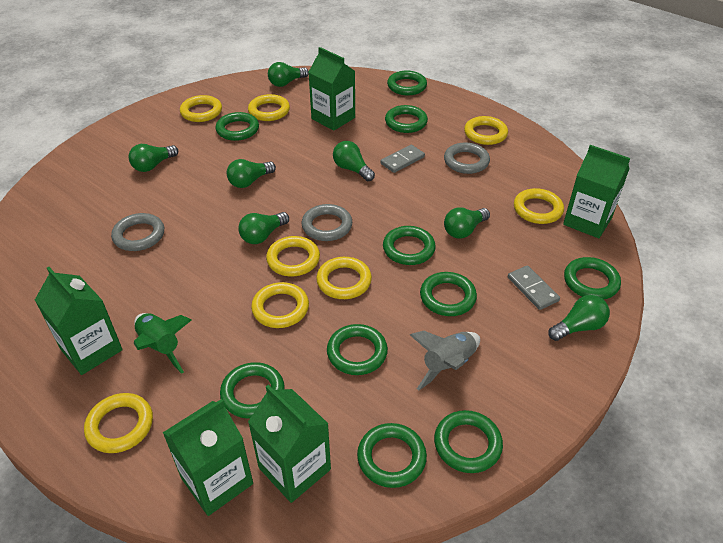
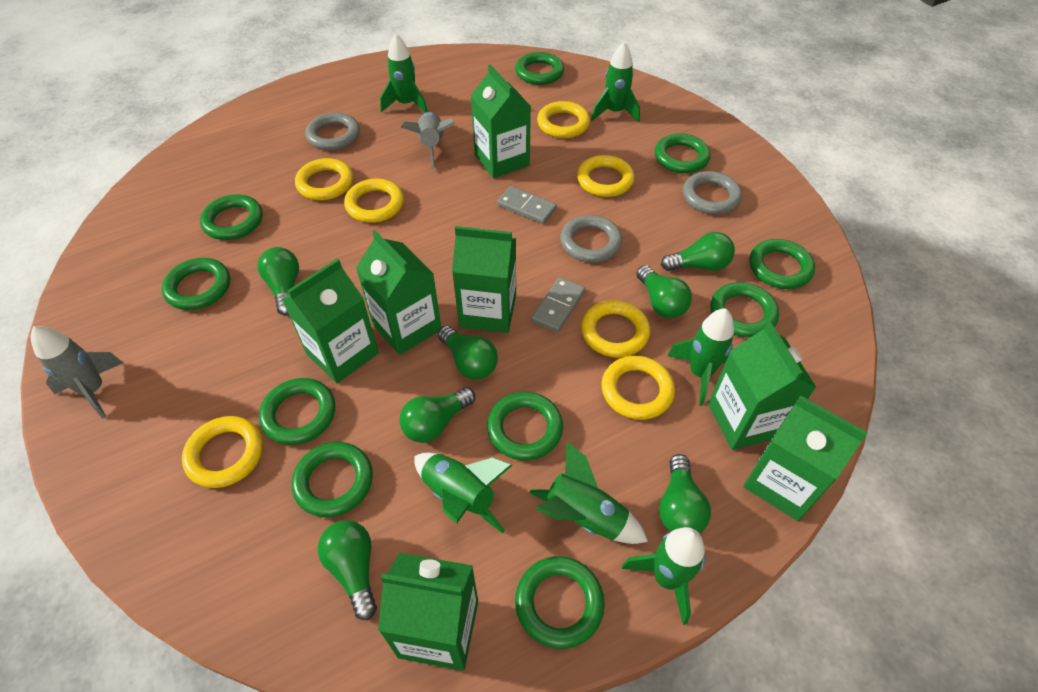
green carton: 5 -> 7
green rocket: 1 -> 6
grey rocket: 1 -> 2
yellow ring: 8 -> 7

